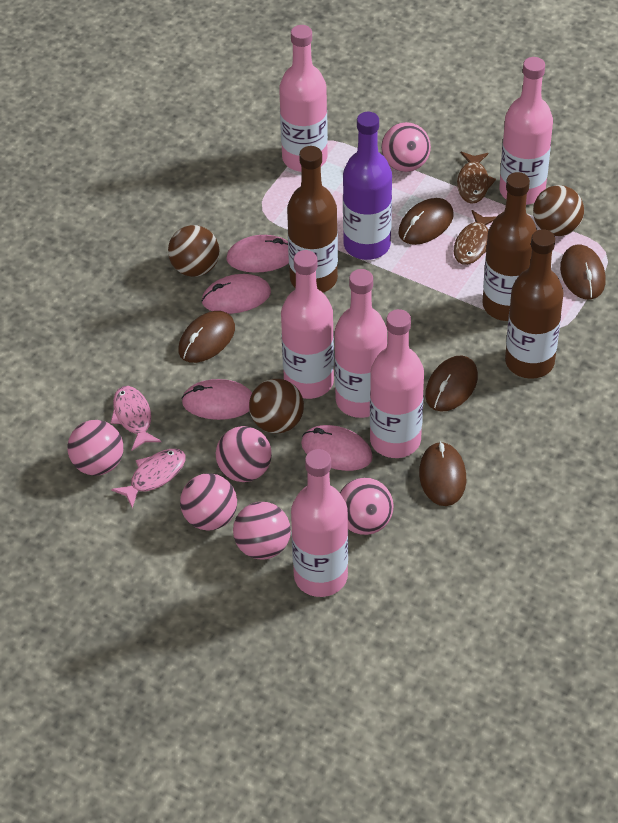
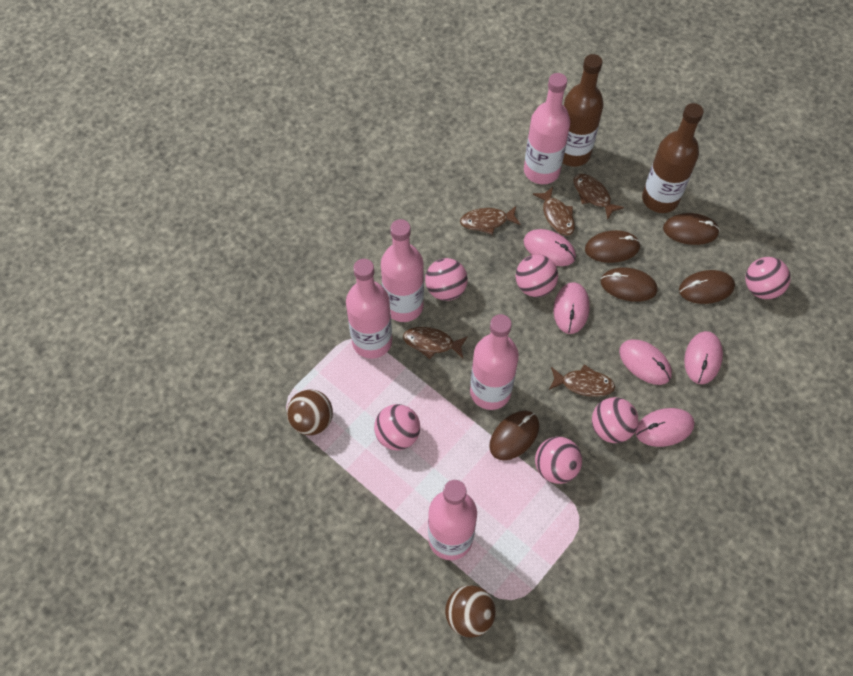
brown ball: 3 -> 2
brown bottle: 3 -> 2
brown fish: 2 -> 5
pink bottle: 6 -> 5
pink fish: 2 -> 0
pink mouse: 4 -> 5
purple bottle: 1 -> 0

